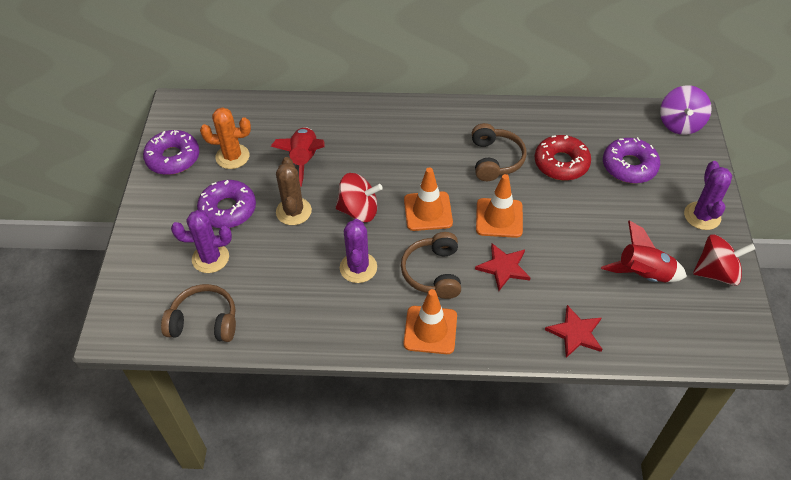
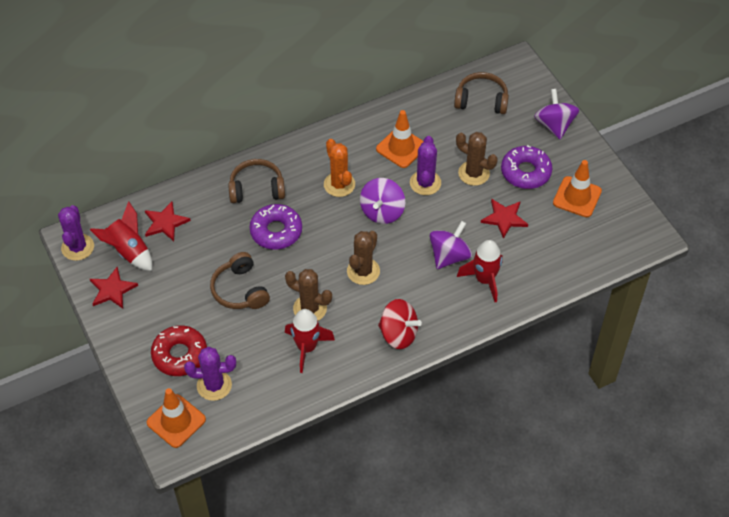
brown cactus: 1 -> 3
purple donut: 3 -> 2
purple spinning top: 1 -> 3
red rocket: 2 -> 3
red spinning top: 2 -> 1
red star: 2 -> 3

